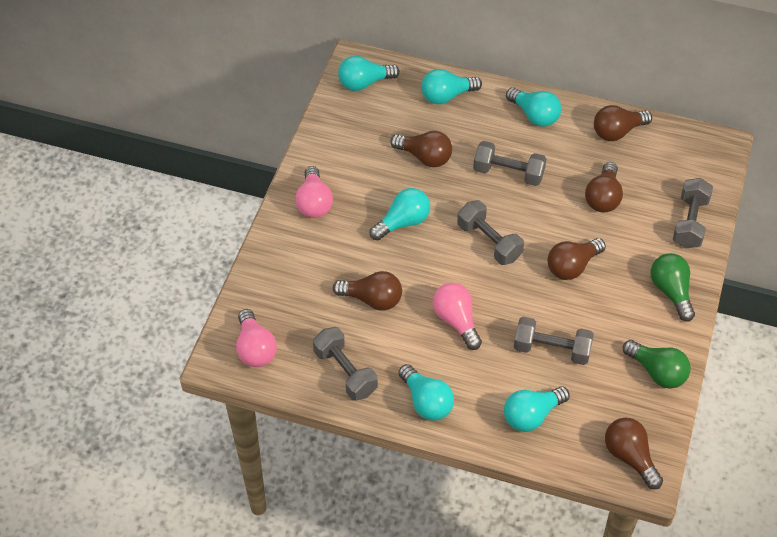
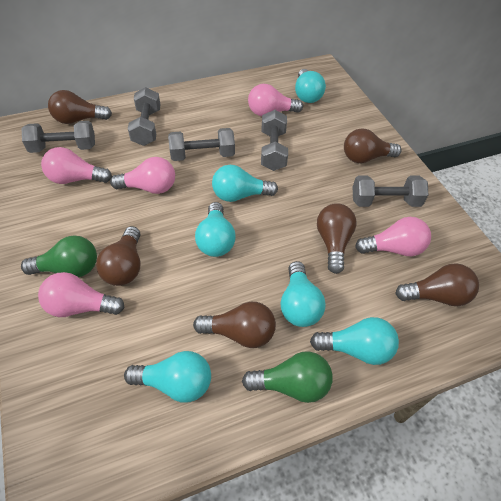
pink light bulb: 3 -> 5

